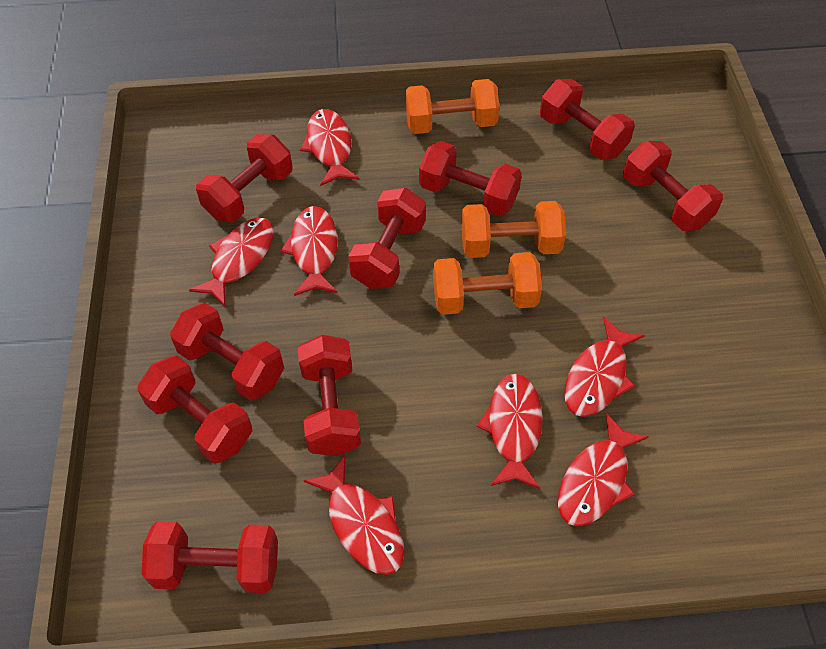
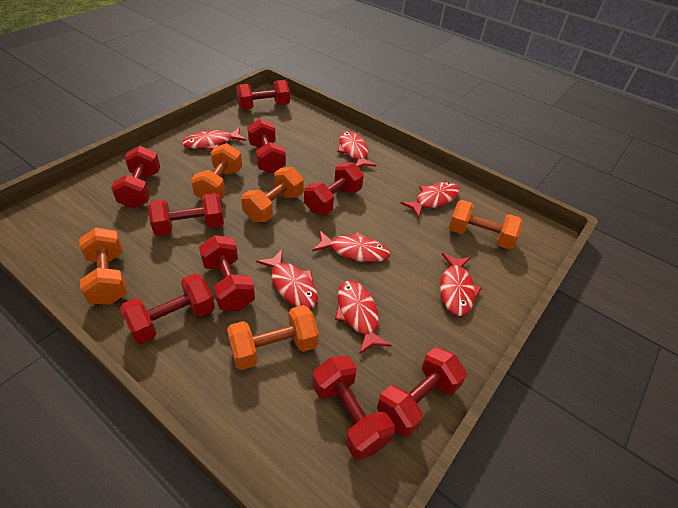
orange dumbbell: 3 -> 5

